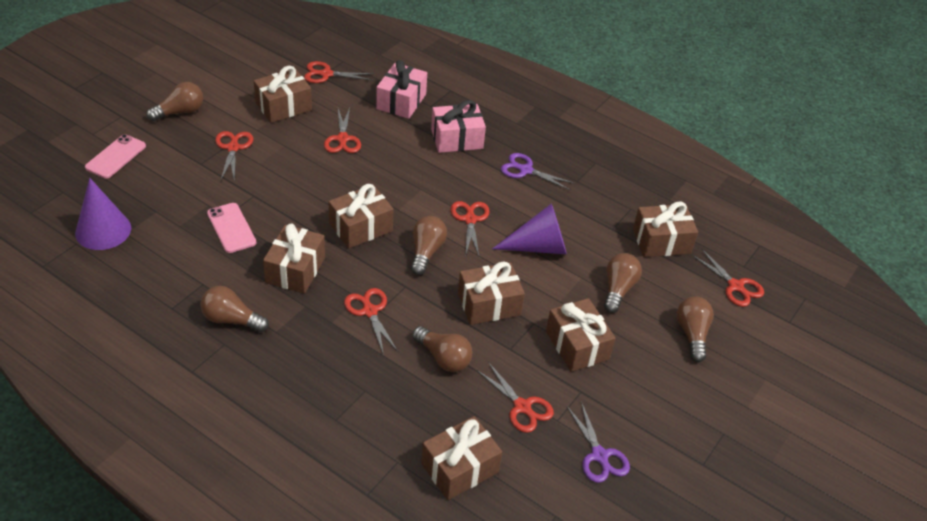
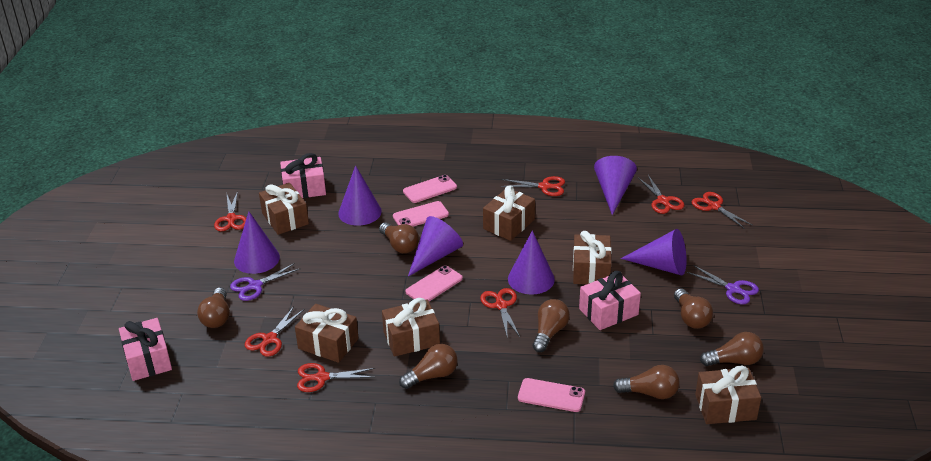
brown gift: 7 -> 6
brown light bulb: 6 -> 7
pink gift: 2 -> 3
pink phone: 2 -> 4
purple cone: 2 -> 6

